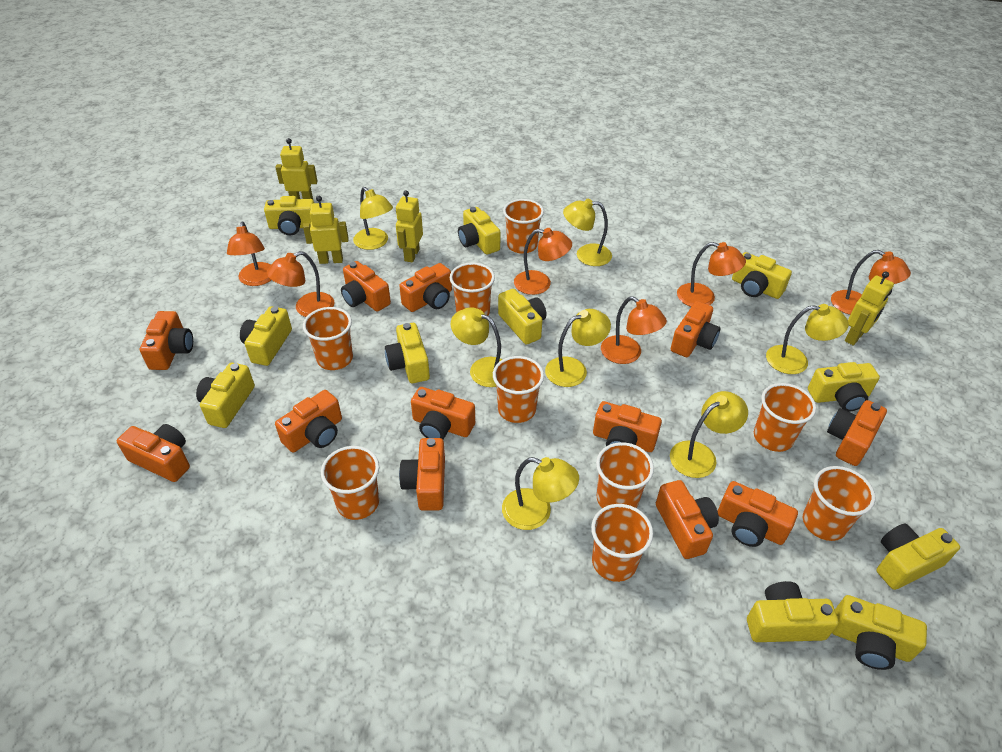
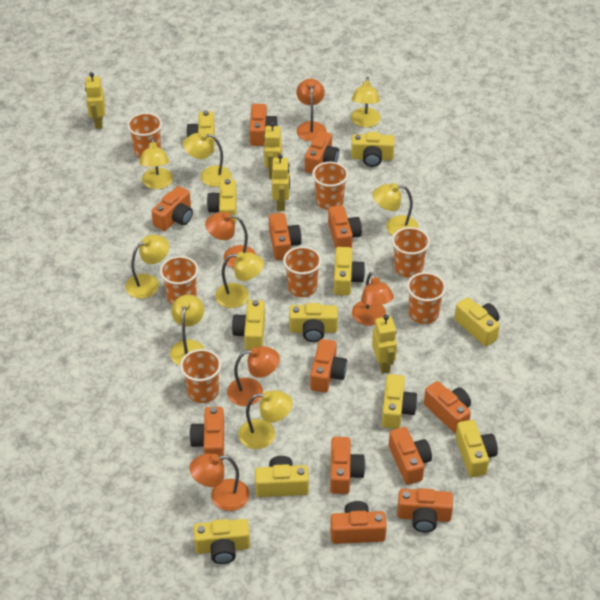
orange cup: 9 -> 7
orange lamp: 6 -> 5
yellow lamp: 7 -> 8

